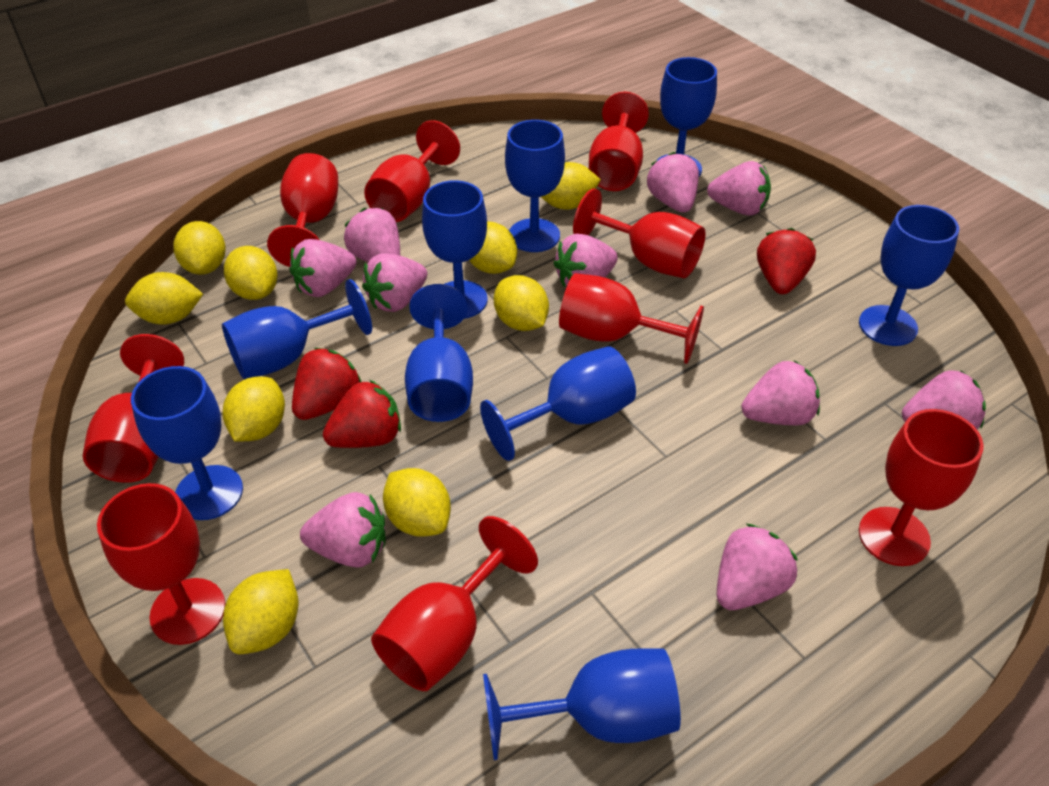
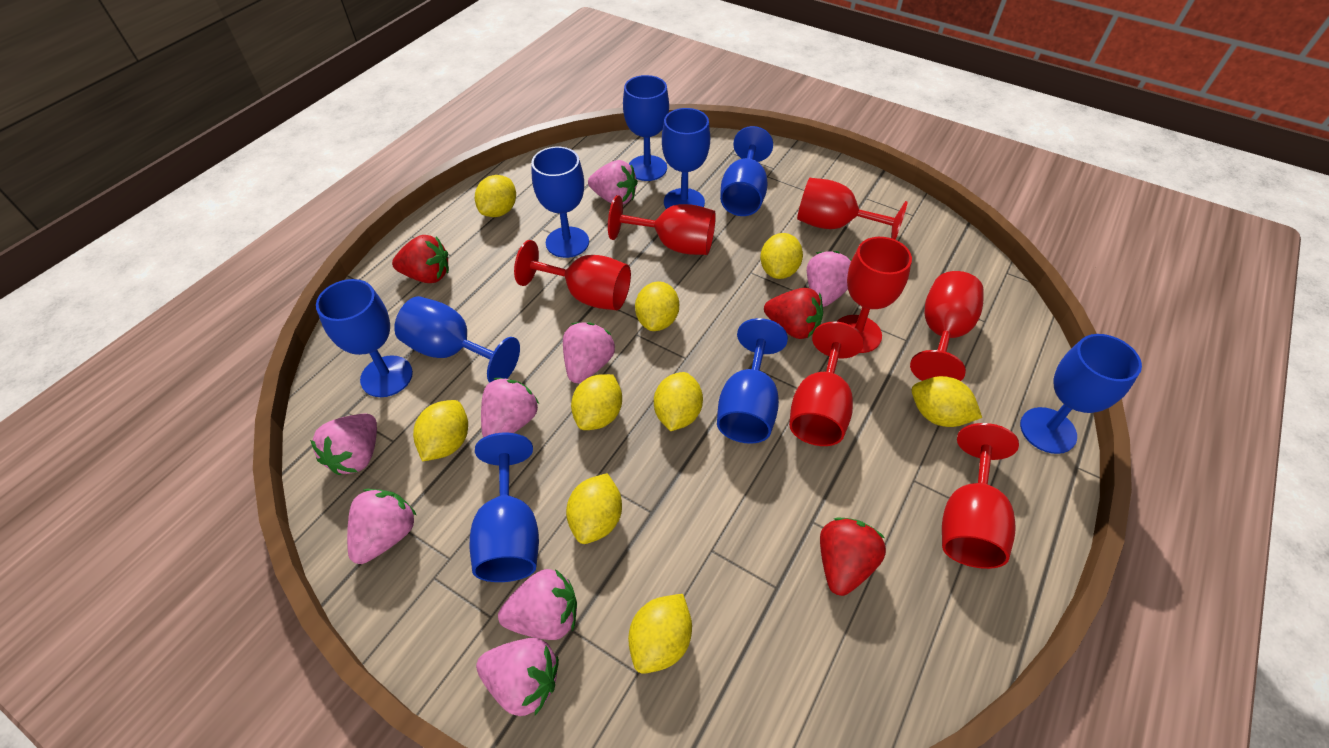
pink strawberry: 10 -> 8
red goblet: 9 -> 7

